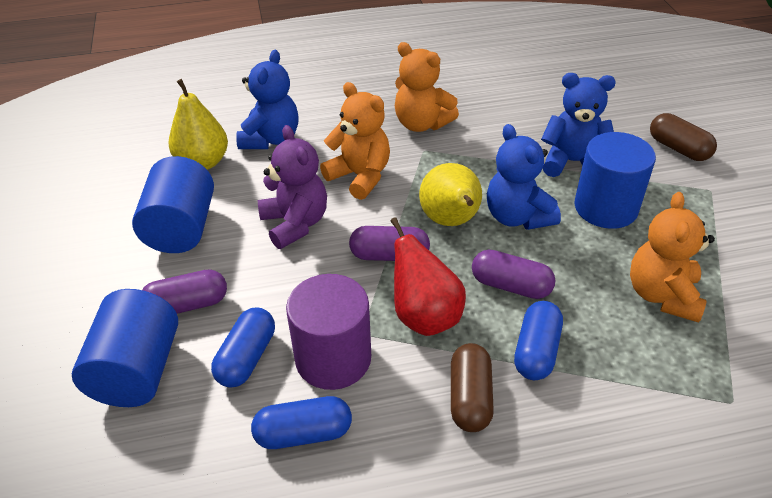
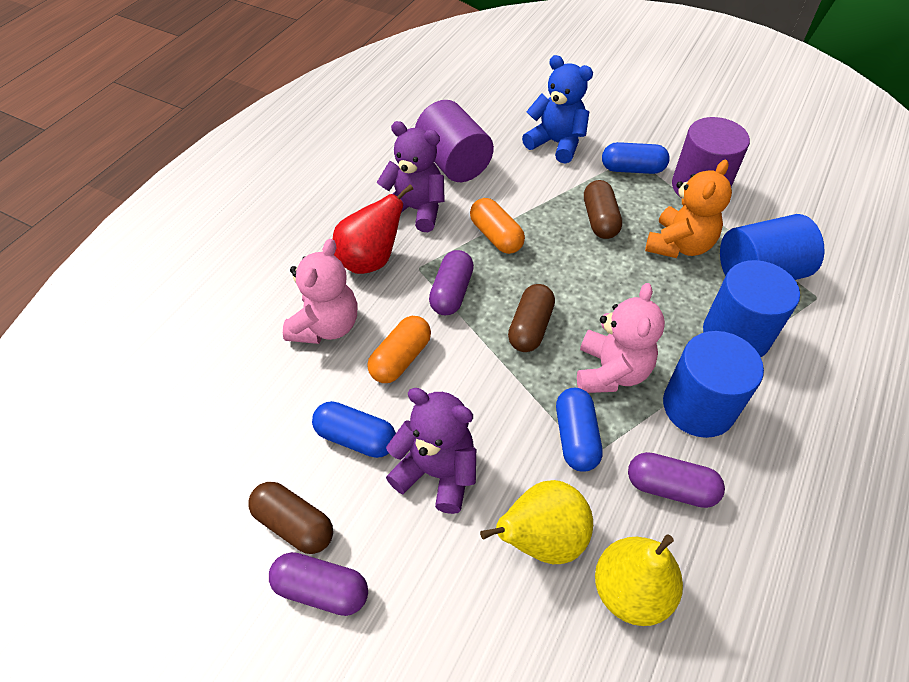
blue teddy bear: 3 -> 1
brown capsule: 2 -> 3
orange capsule: 0 -> 2
orange teddy bear: 3 -> 1
pink teddy bear: 0 -> 2
purple cylinder: 1 -> 2
purple teddy bear: 1 -> 2

